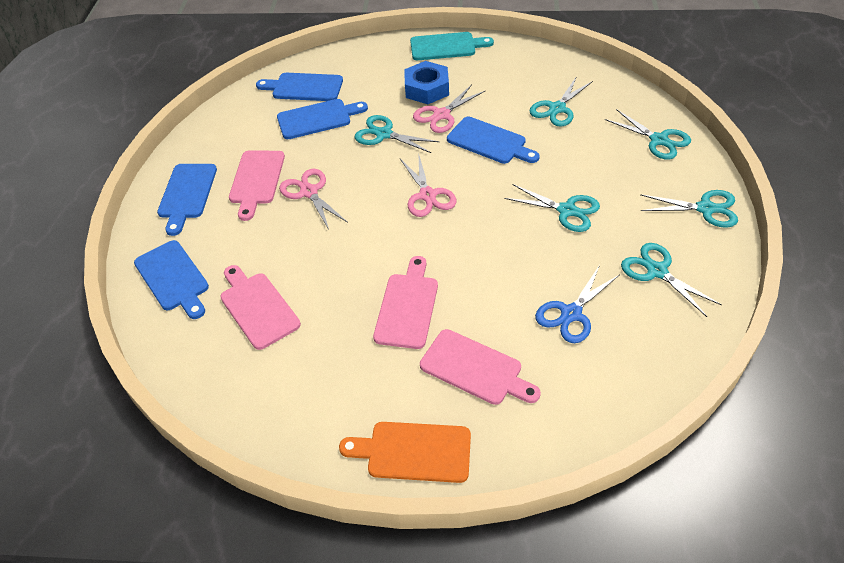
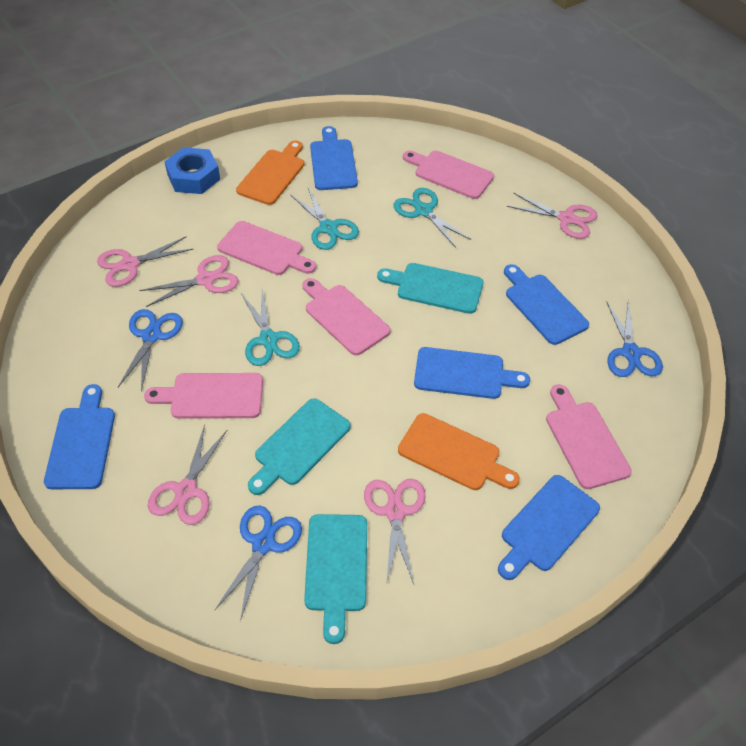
blue scissors: 1 -> 3
orange cutting board: 1 -> 2
pink cutting board: 4 -> 5
pink scissors: 3 -> 5
turquoise cutting board: 1 -> 3
turquoise scissors: 6 -> 3

